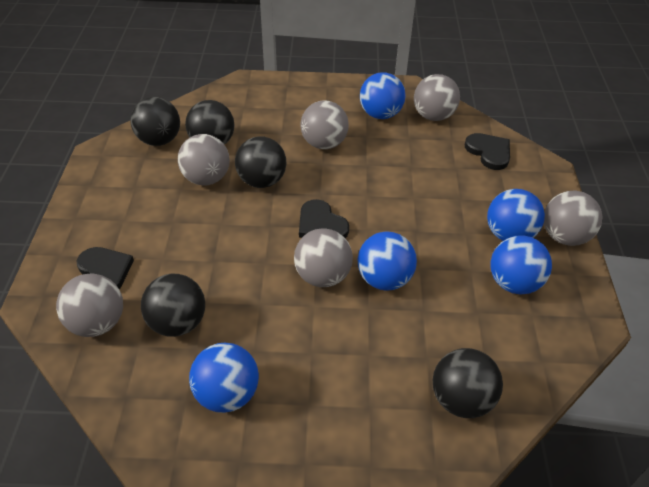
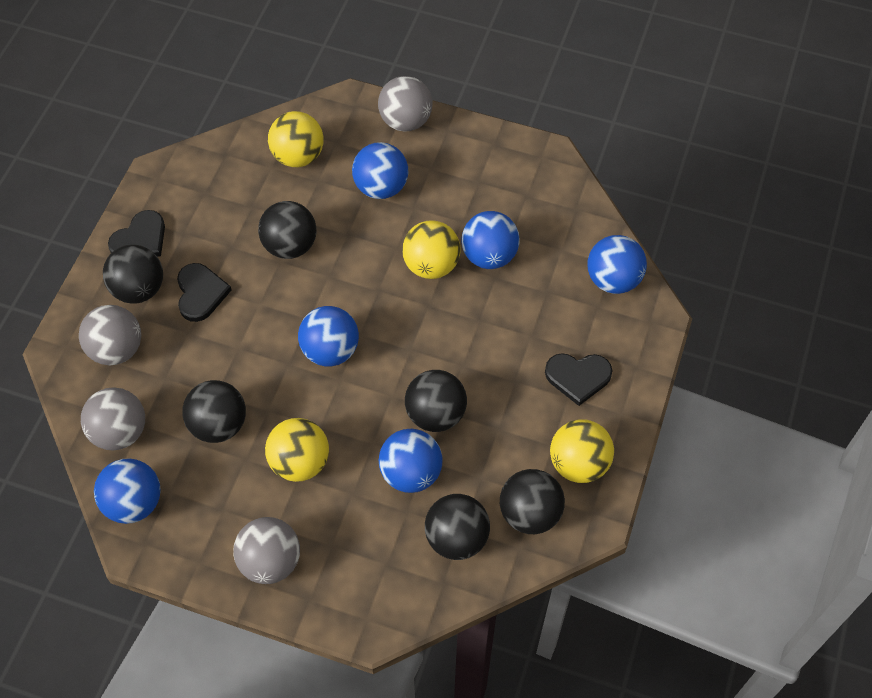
black ball: 5 -> 6
blue ball: 5 -> 6
grey ball: 6 -> 4
yellow ball: 0 -> 4

